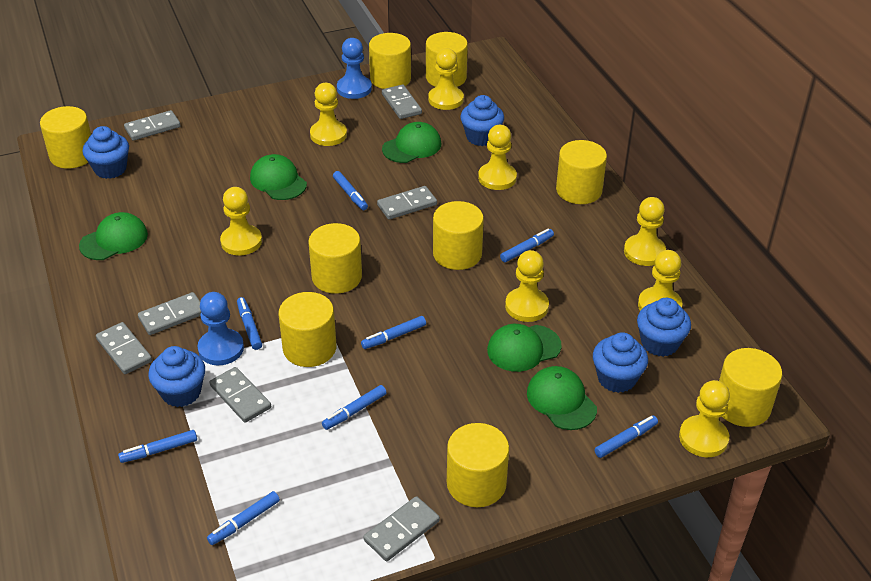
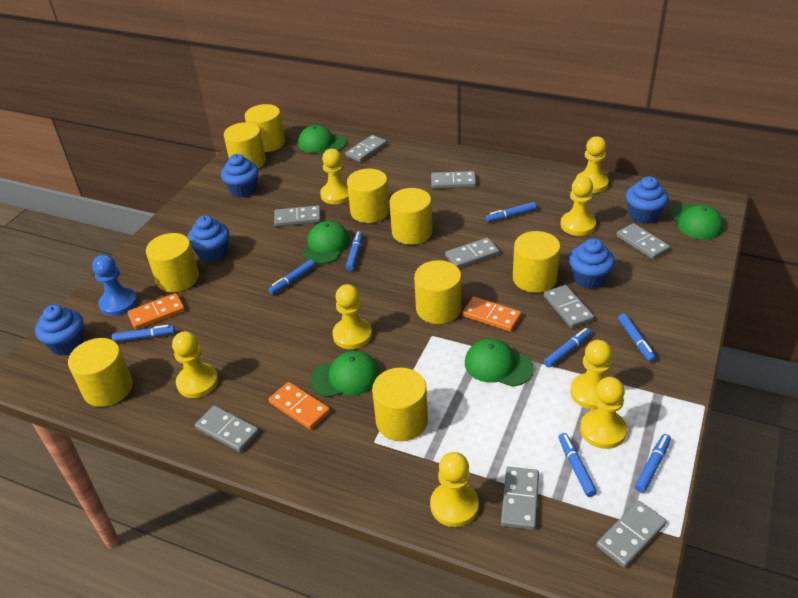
blue pawn: 2 -> 1
grey domino: 7 -> 9
orange domino: 0 -> 3

